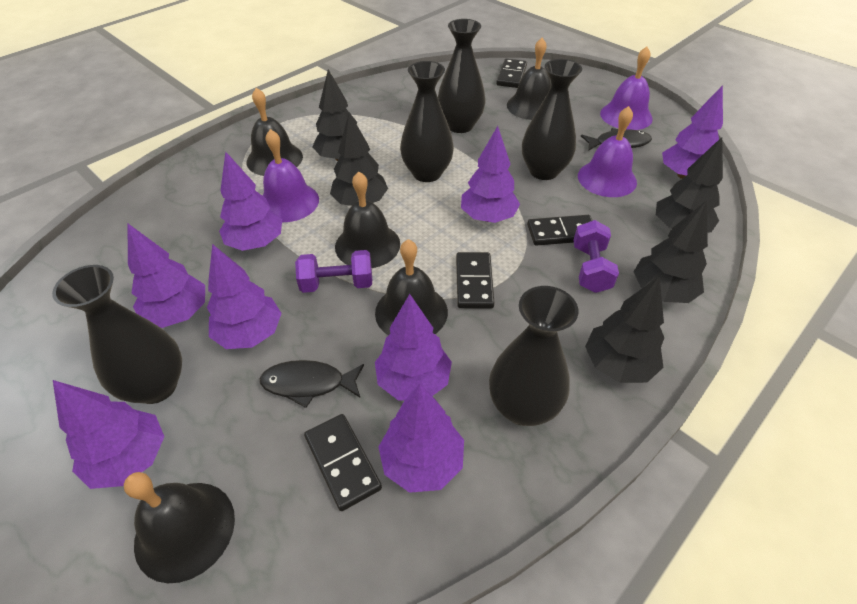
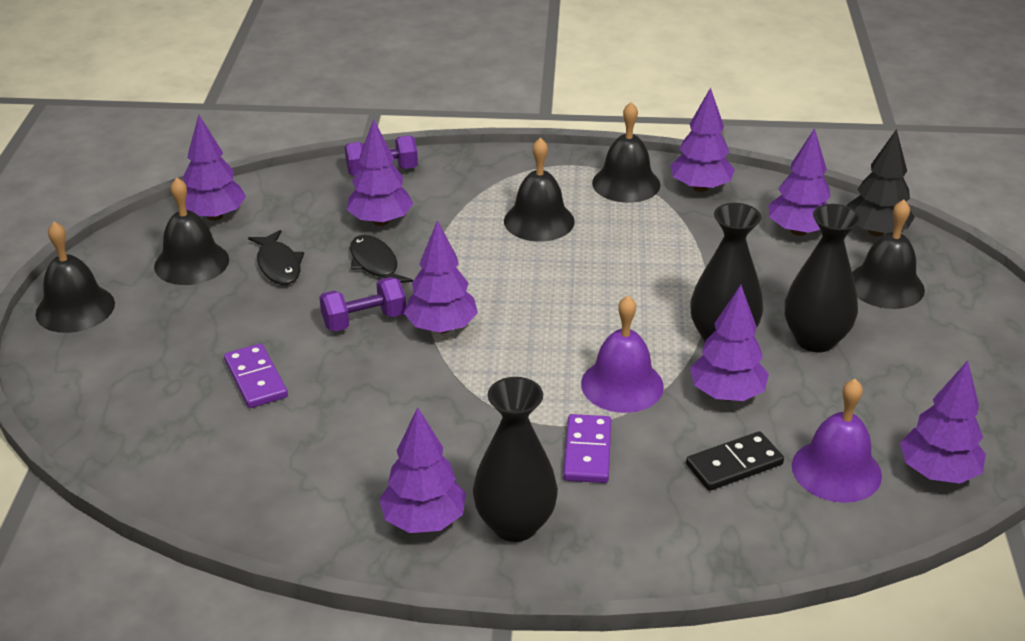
black domino: 4 -> 1
black tree: 5 -> 1
black vase: 5 -> 3
purple bell: 3 -> 2
purple domino: 0 -> 2

